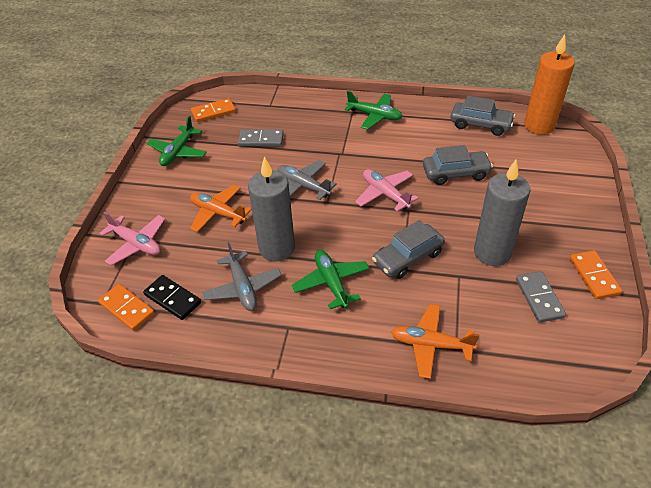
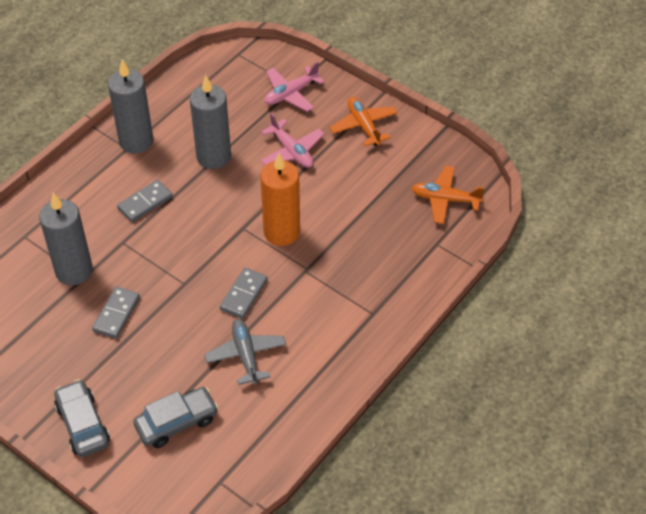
black domino: 1 -> 0
green plane: 3 -> 0
grey candle: 2 -> 3
grey car: 3 -> 2
grey domino: 2 -> 3
grey plane: 2 -> 1
orange domino: 3 -> 0

